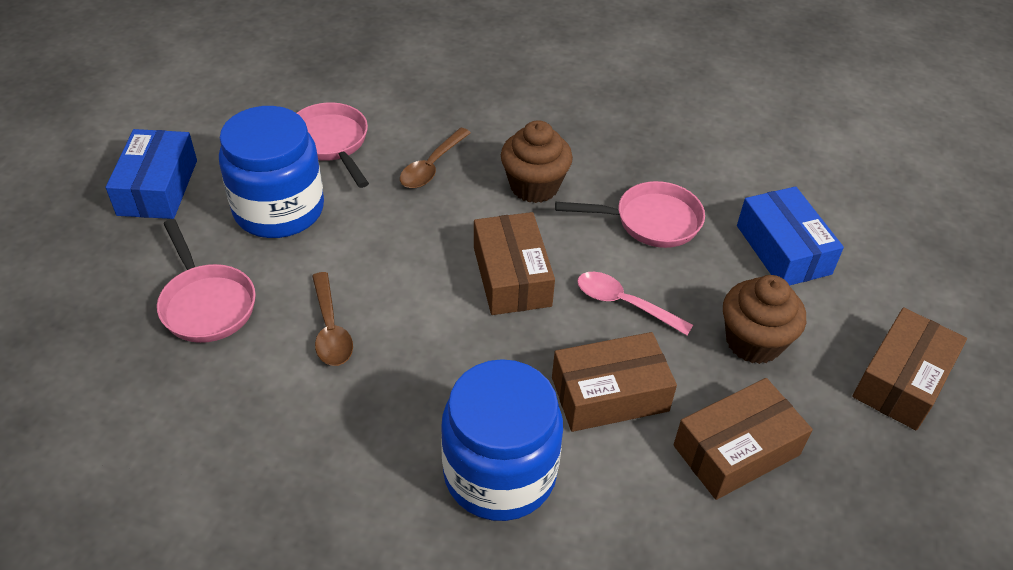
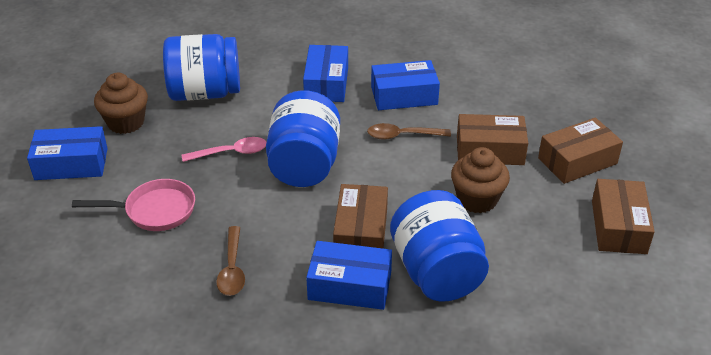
blue box: 2 -> 4
blue jar: 2 -> 3
pink pan: 3 -> 1

